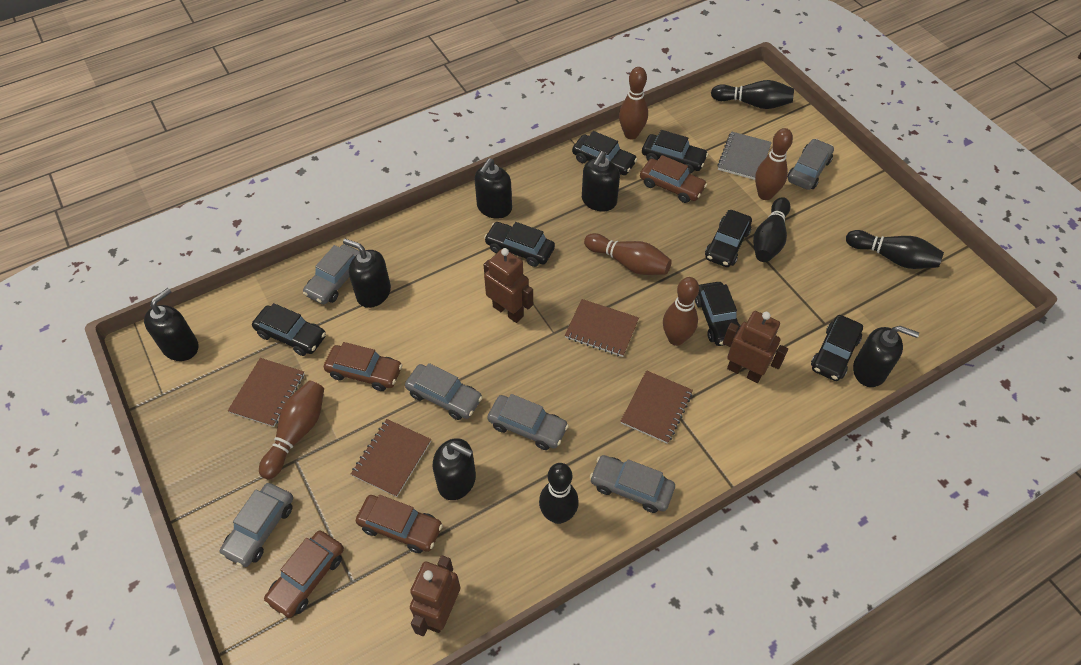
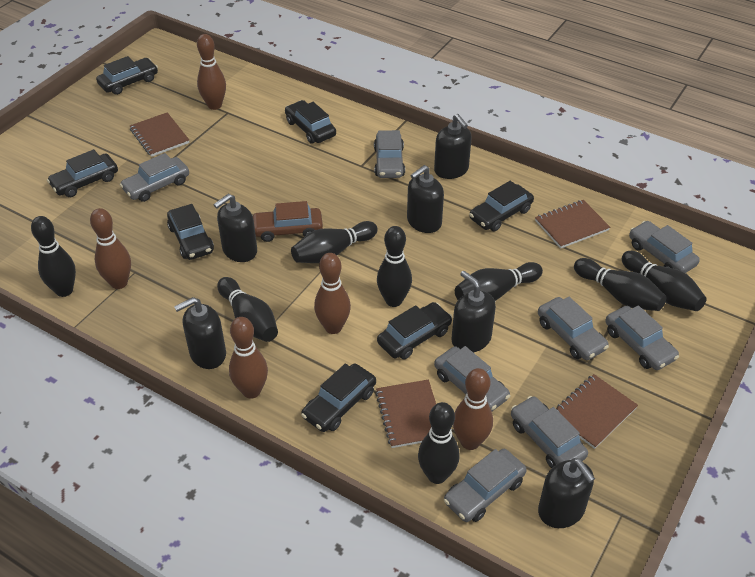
black bowling pin: 4 -> 8
brown car: 4 -> 1
brown robot: 3 -> 0
grey car: 6 -> 8
grey notebook: 1 -> 0

